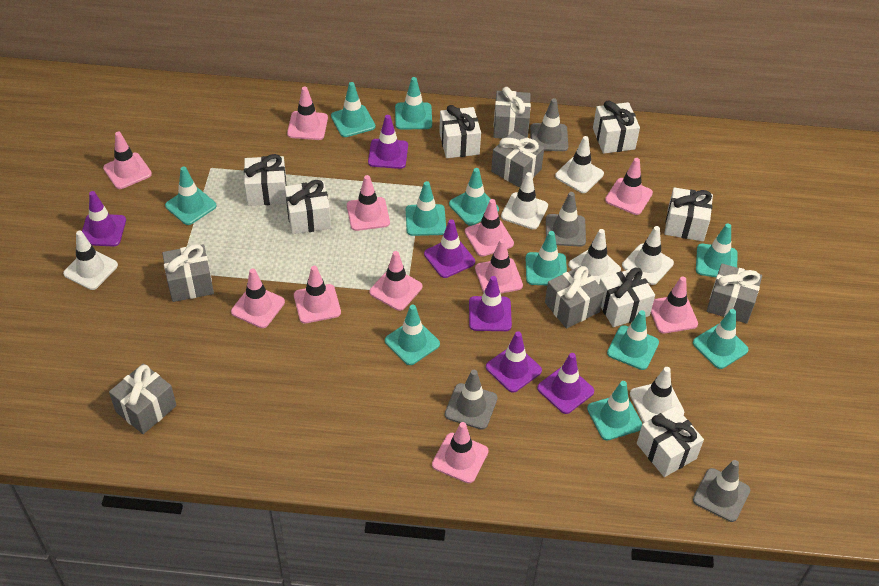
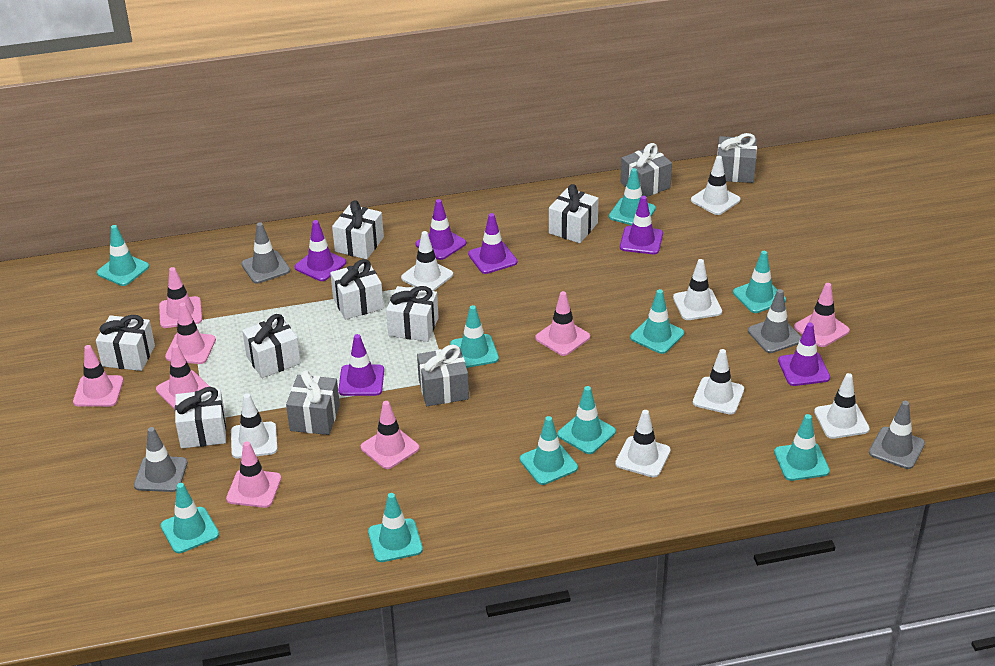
grey gift: 6 -> 4
pink traffic cone: 11 -> 8
turquoise traffic cone: 11 -> 10
white traffic cone: 6 -> 7

